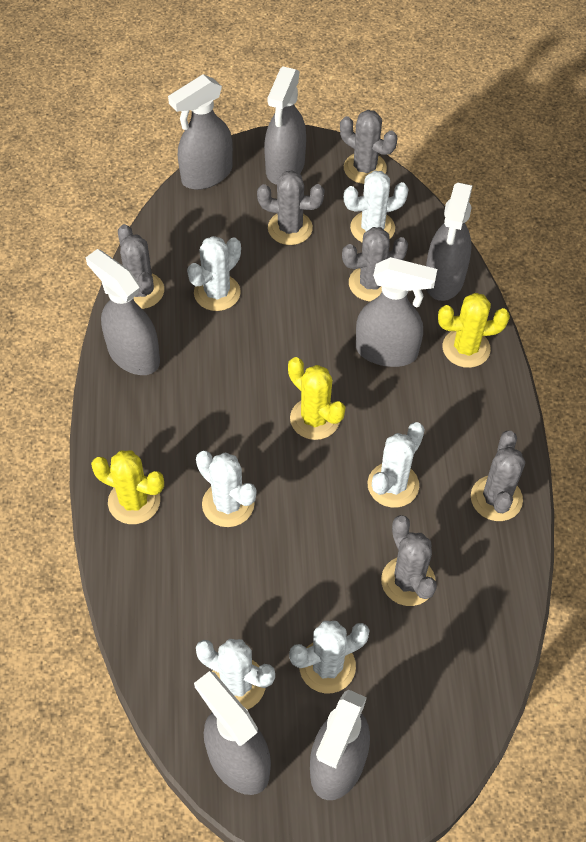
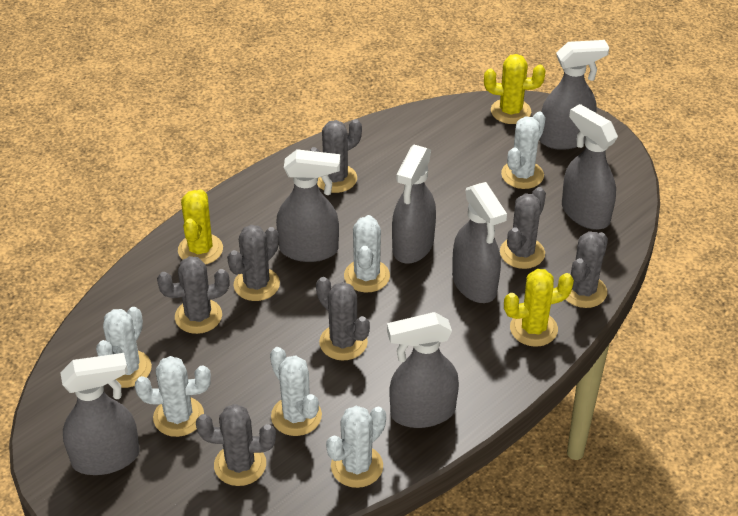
grey cactus: 6 -> 7

